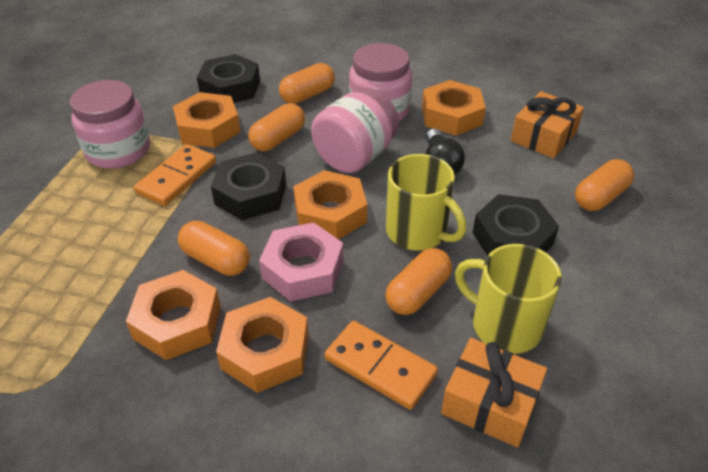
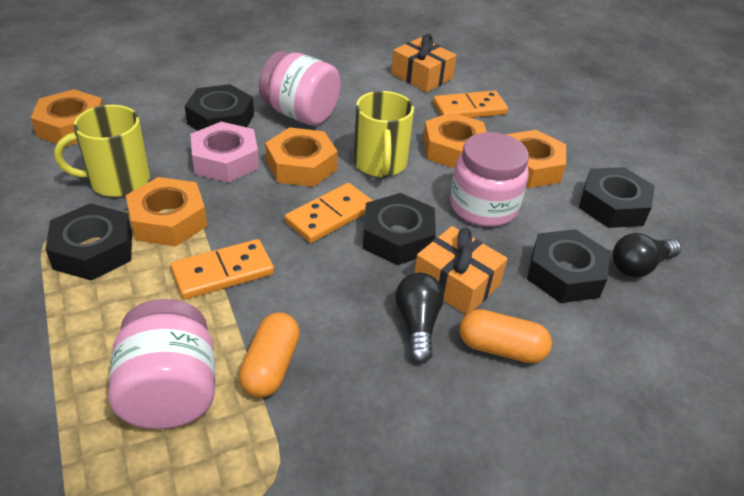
black light bulb: 1 -> 2
black nut: 3 -> 5
orange capsule: 5 -> 2
orange domino: 2 -> 3

